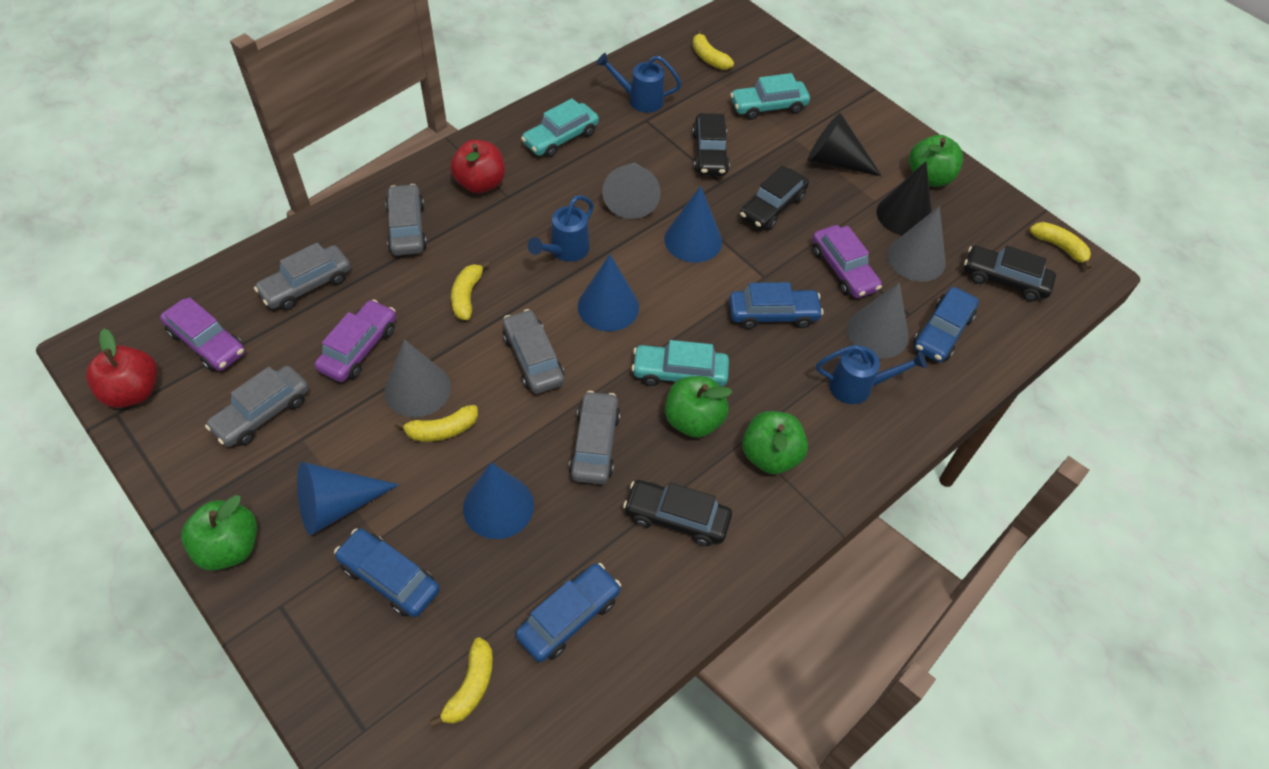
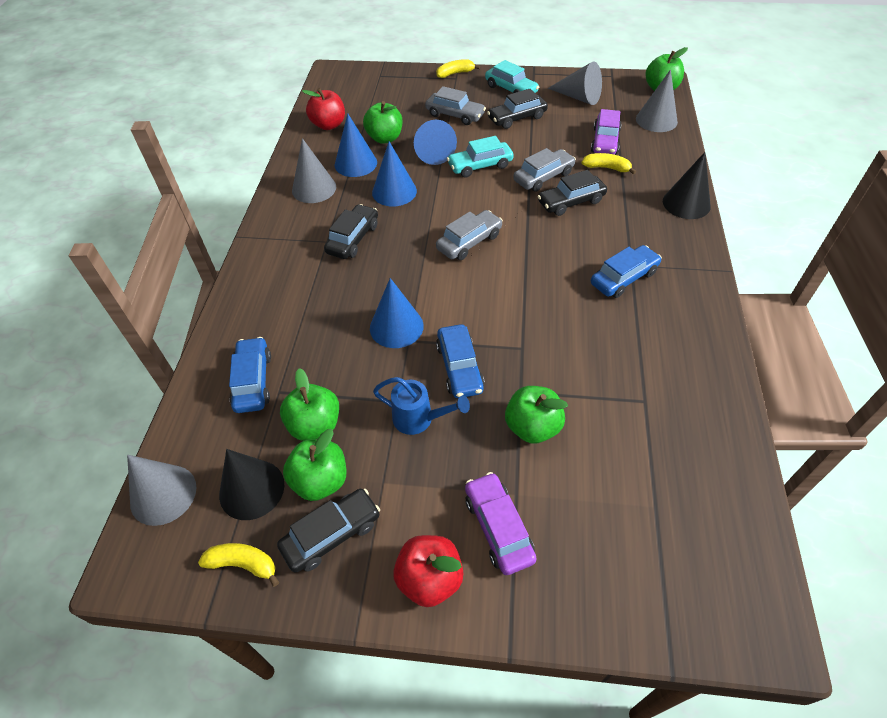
blue car: 4 -> 3
blue watering can: 3 -> 1
green apple: 4 -> 5
grey car: 5 -> 3
purple car: 3 -> 2
turquoise car: 3 -> 2
yellow banana: 5 -> 3

